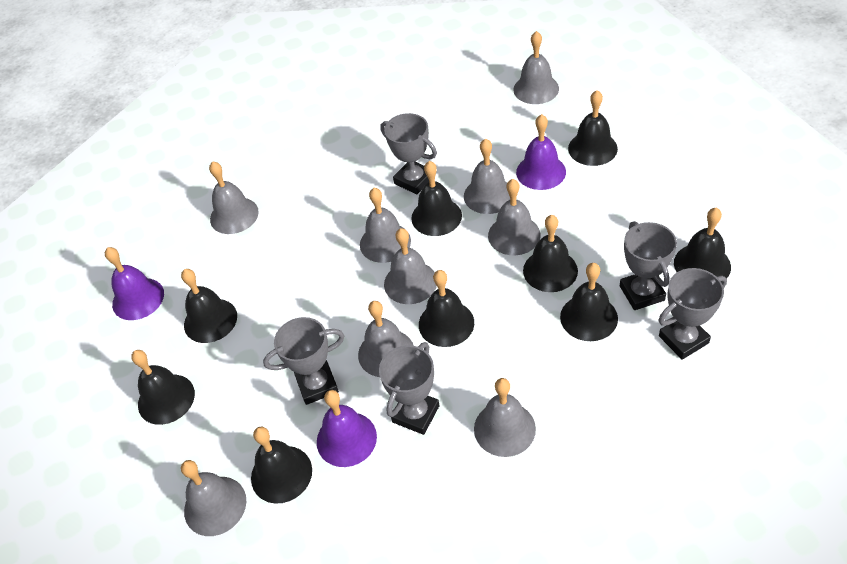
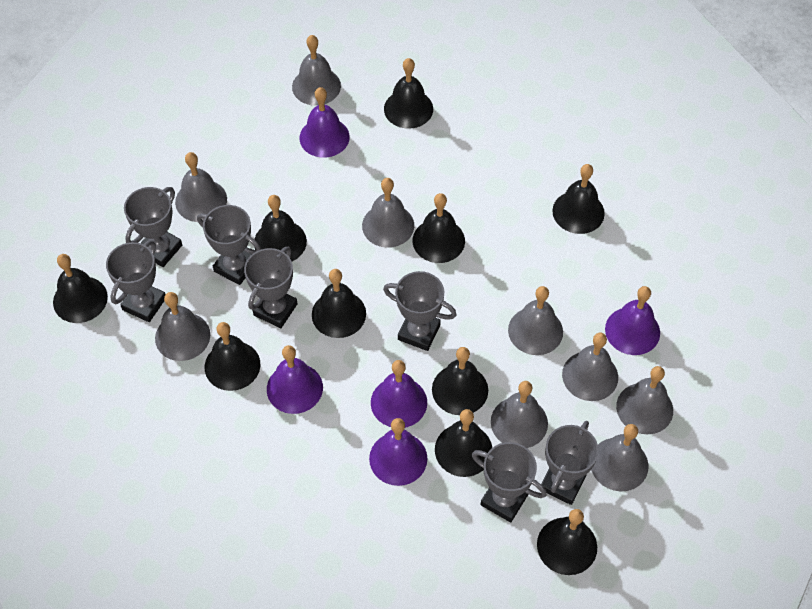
black bell: 9 -> 10
grey trophy: 5 -> 7
purple bell: 3 -> 5

